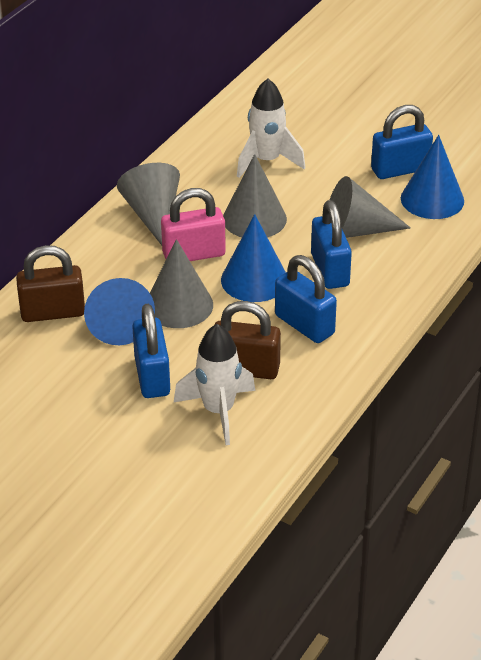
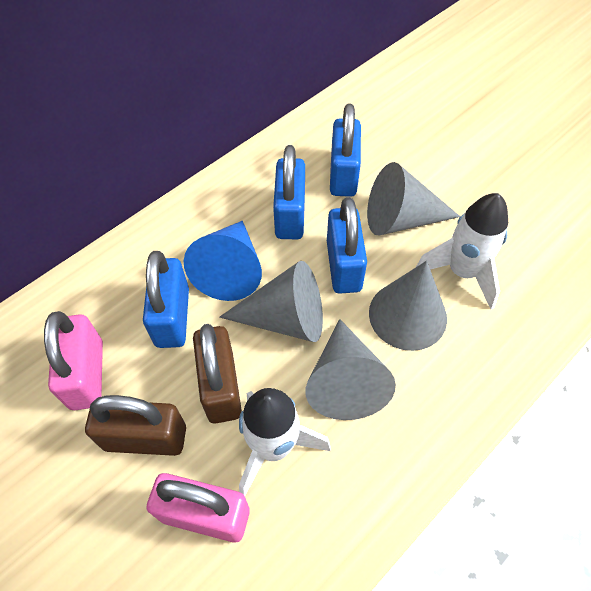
blue cone: 3 -> 1
pink padlock: 1 -> 2

